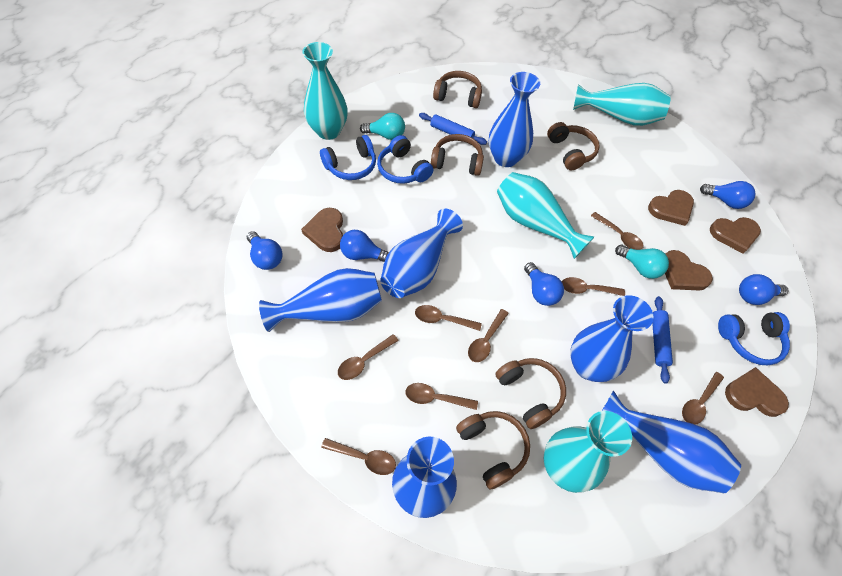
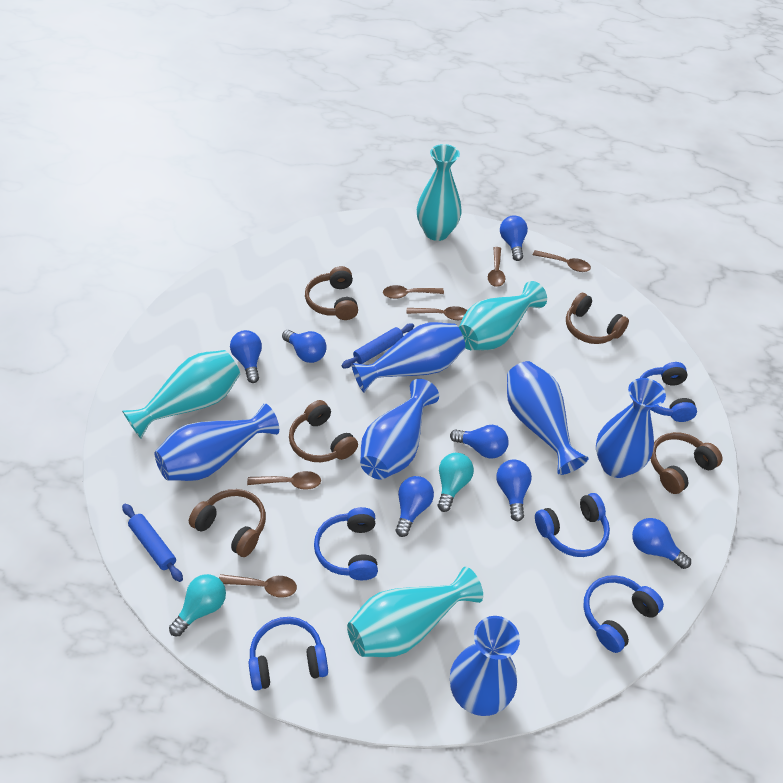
blue headphones: 3 -> 5
blue light bulb: 5 -> 7
brown heart: 5 -> 0
brown spoon: 8 -> 6

